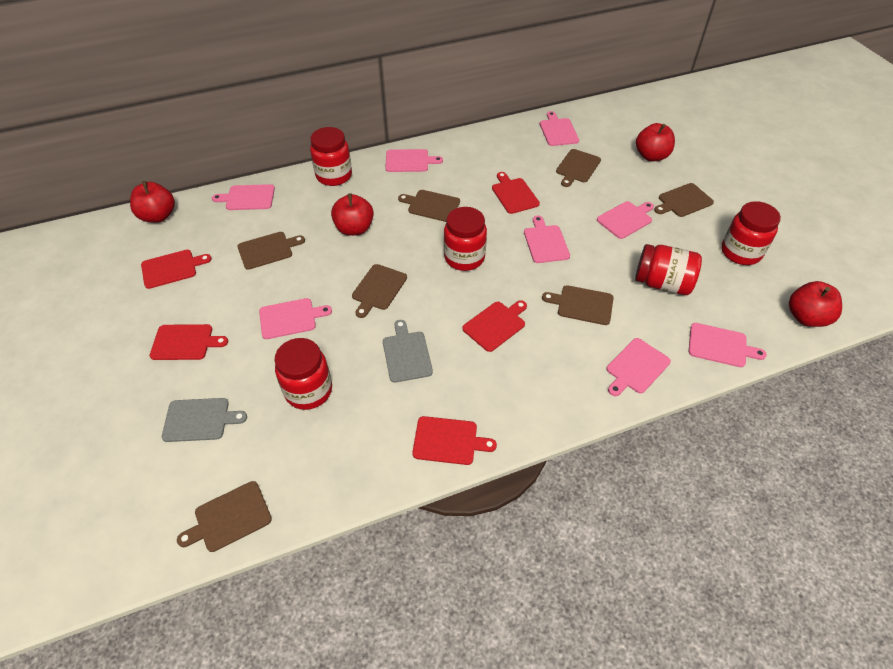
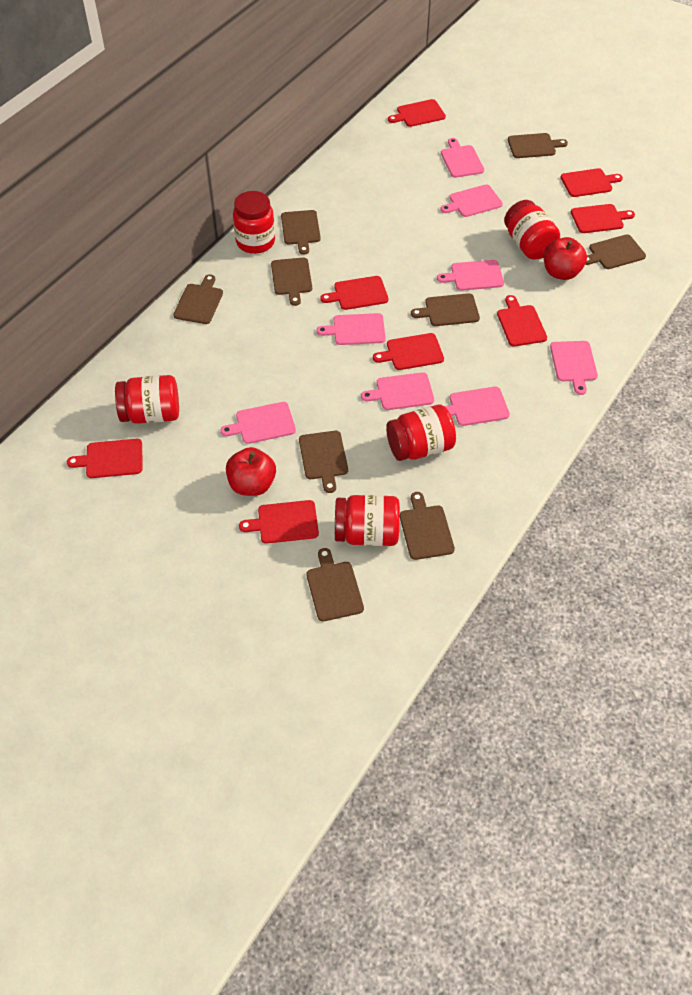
brown cutting board: 7 -> 9
grey cutting board: 2 -> 0
red apple: 4 -> 2
red cutting board: 5 -> 8

